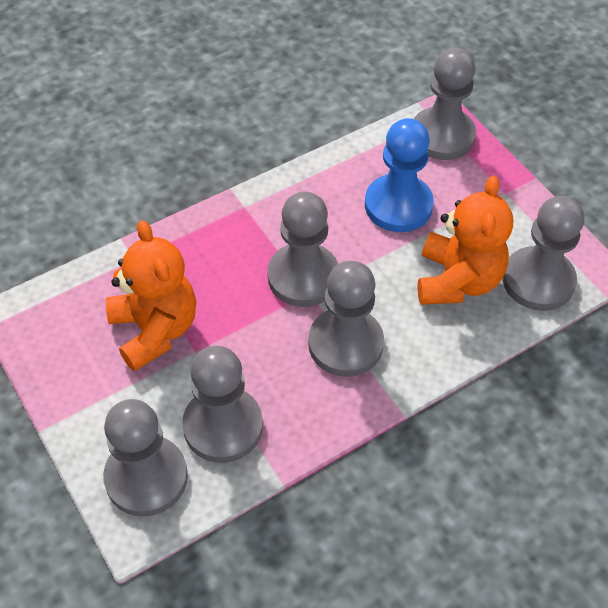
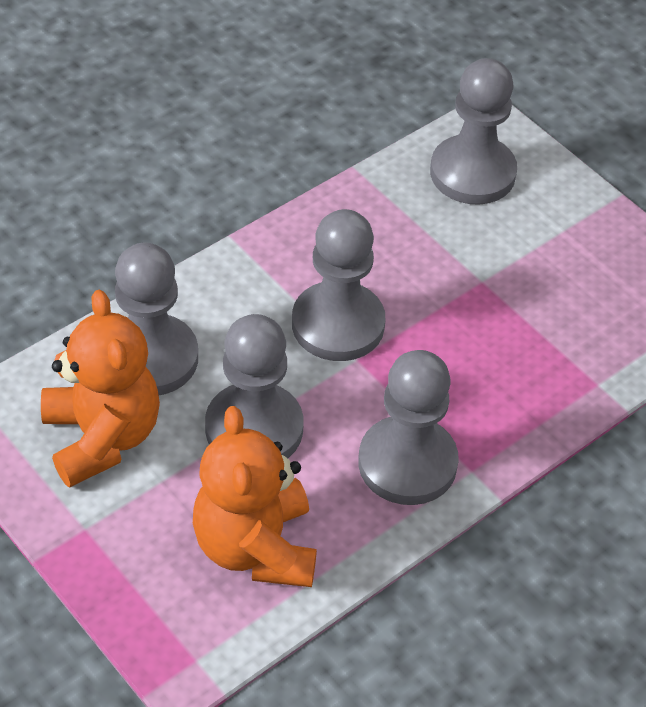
blue pawn: 1 -> 0
grey pawn: 6 -> 5

